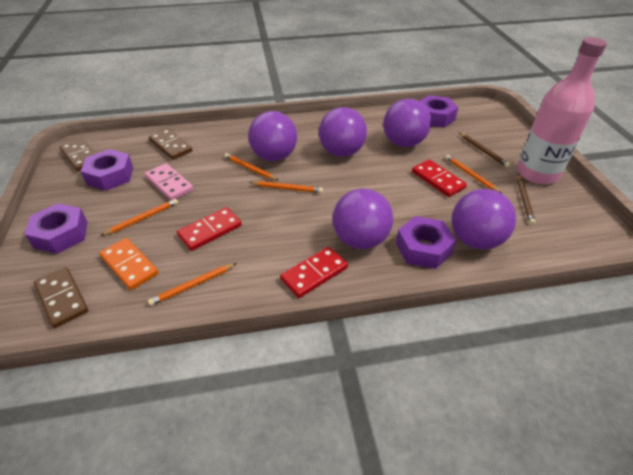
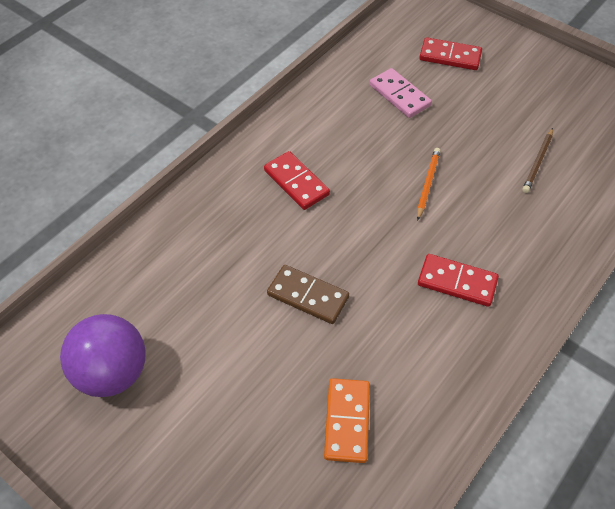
brown domino: 3 -> 1
brown pencil: 2 -> 1
orange pencil: 5 -> 1
pink bottle: 1 -> 0
purple ball: 5 -> 1
purple nut: 4 -> 0

